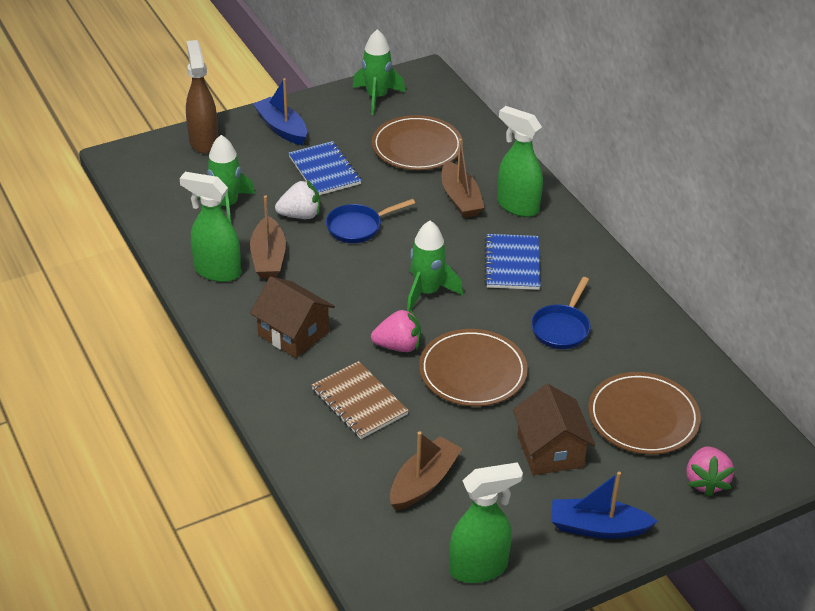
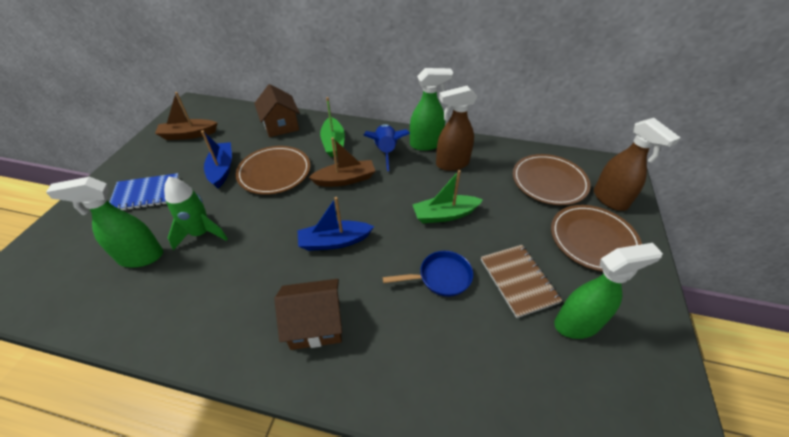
blue notebook: 2 -> 1
blue pan: 2 -> 1
blue rocket: 0 -> 1
brown boat: 3 -> 2
brown spray bottle: 1 -> 2
green boat: 0 -> 2
green rocket: 3 -> 1
pink strawberry: 2 -> 0
white strawberry: 1 -> 0

